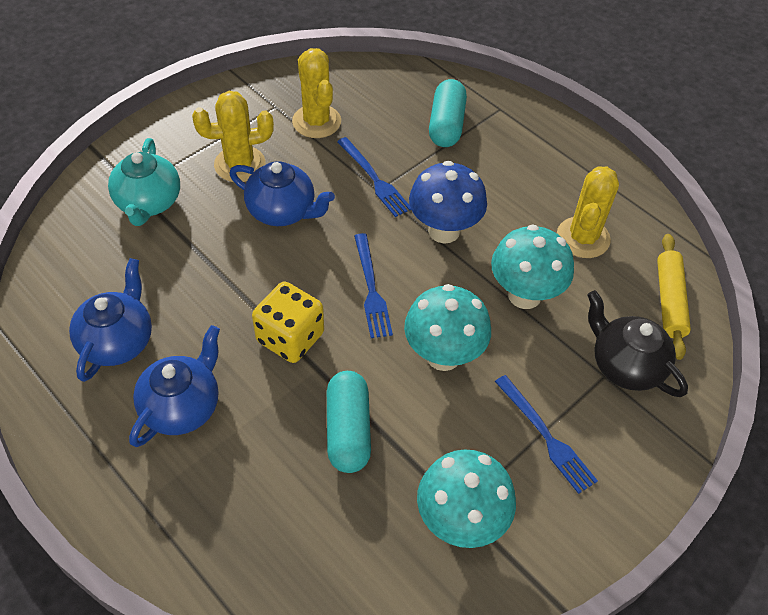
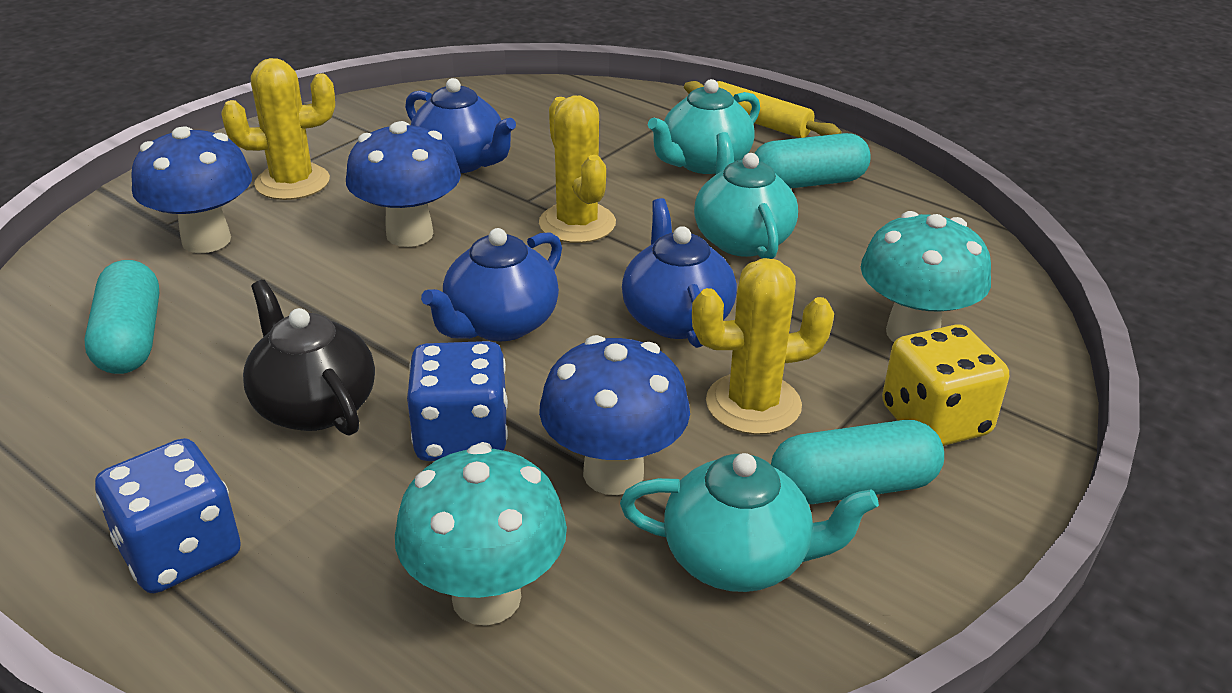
blue dice: 0 -> 2
blue fork: 3 -> 0
blue mushroom: 1 -> 3
turquoise capsule: 2 -> 3
turquoise mushroom: 3 -> 2
turquoise teapot: 1 -> 3

